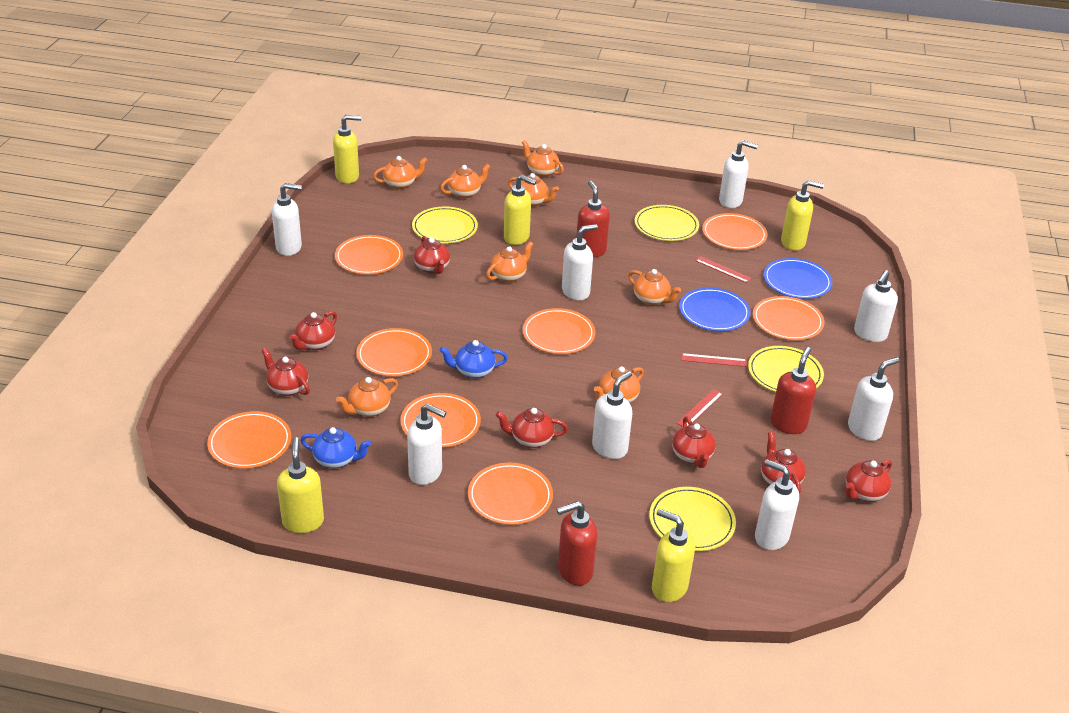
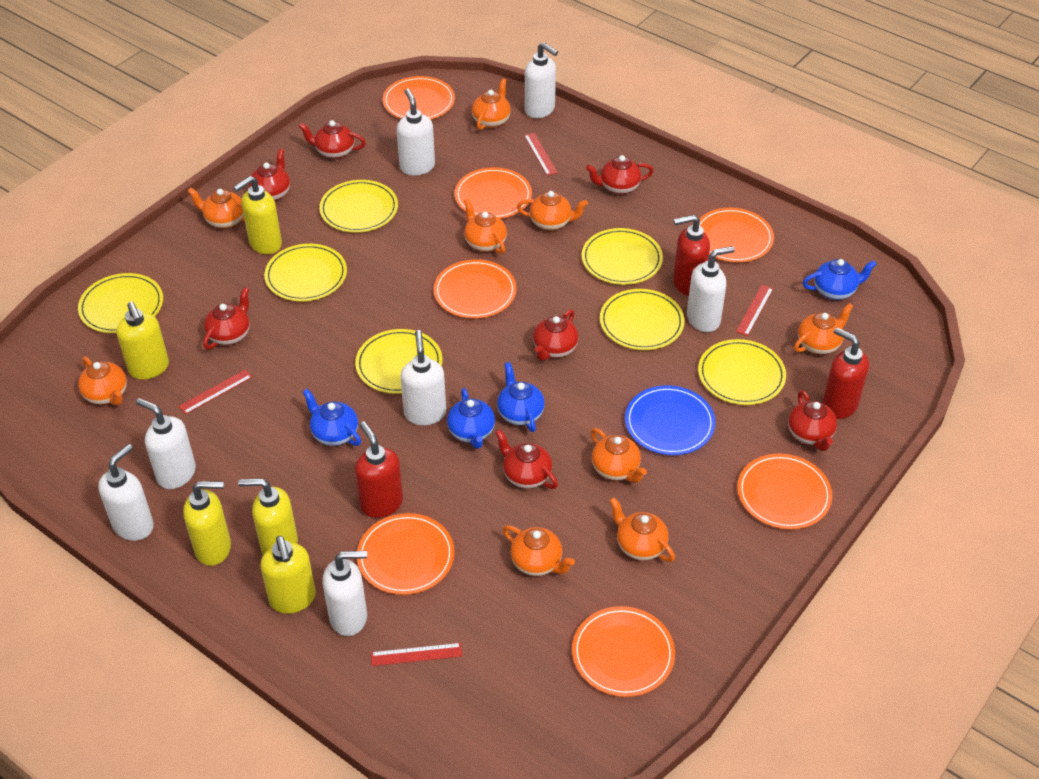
blue plate: 2 -> 1
blue teapot: 2 -> 4
orange plate: 8 -> 7
orange teapot: 8 -> 9
red ruler: 3 -> 4
white soap dispenser: 8 -> 7
yellow plate: 4 -> 7

